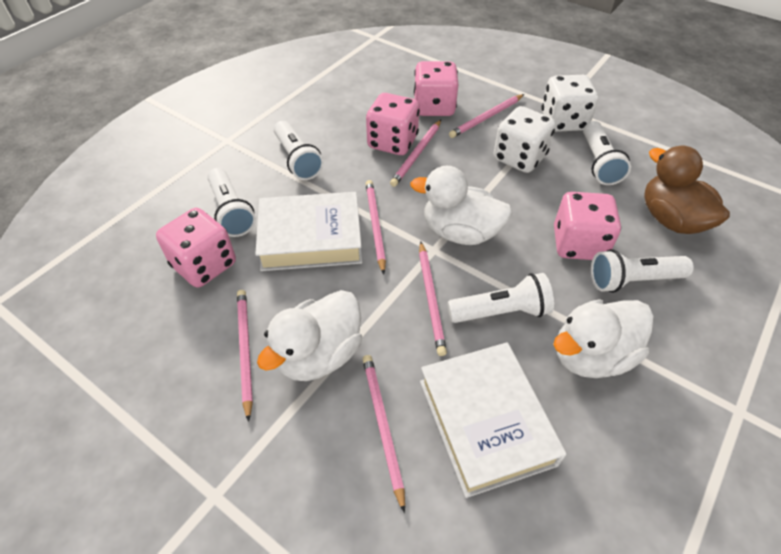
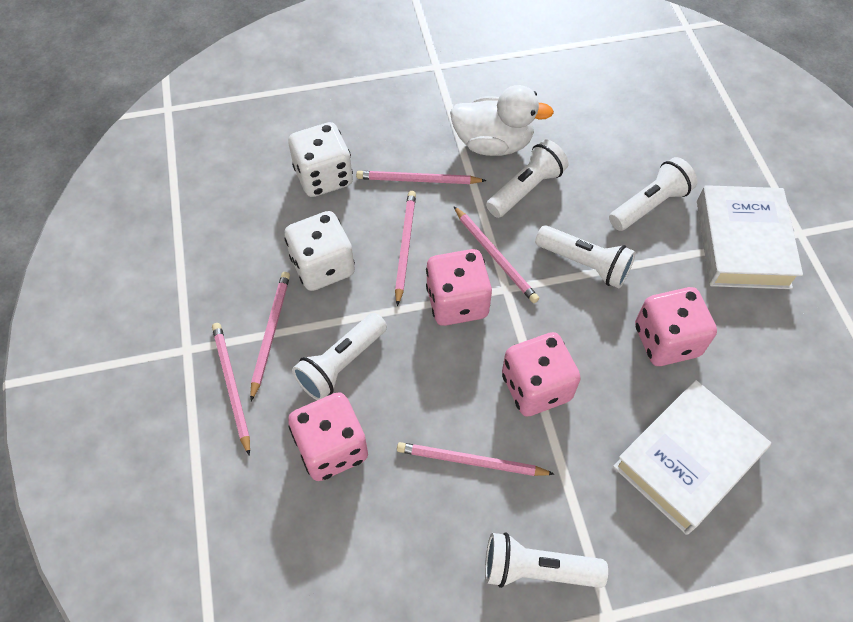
brown duck: 1 -> 0
white duck: 3 -> 1

